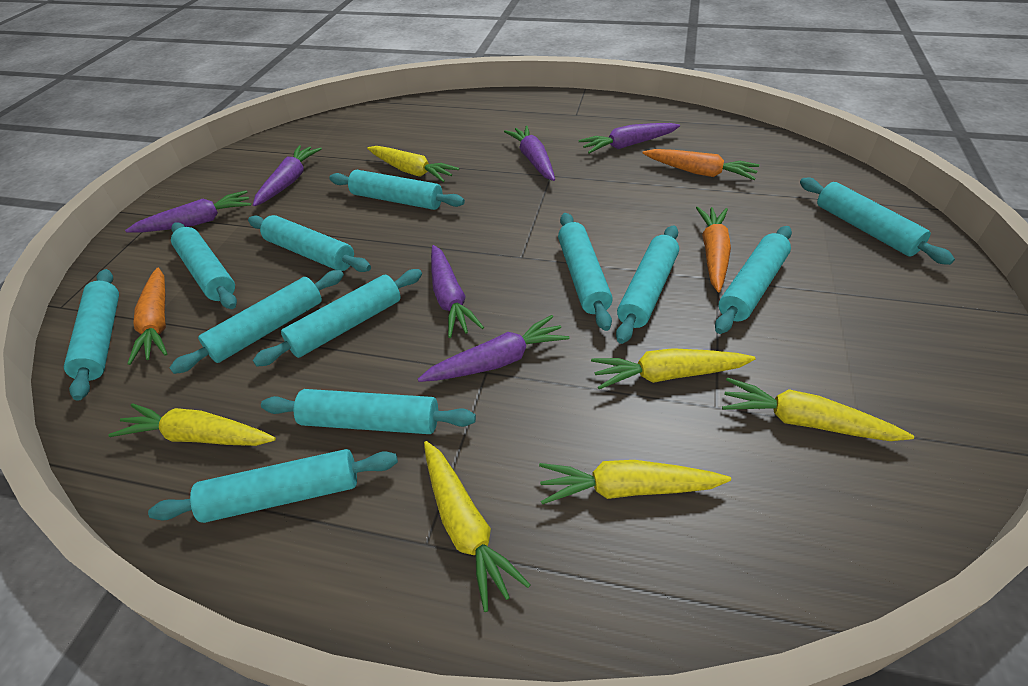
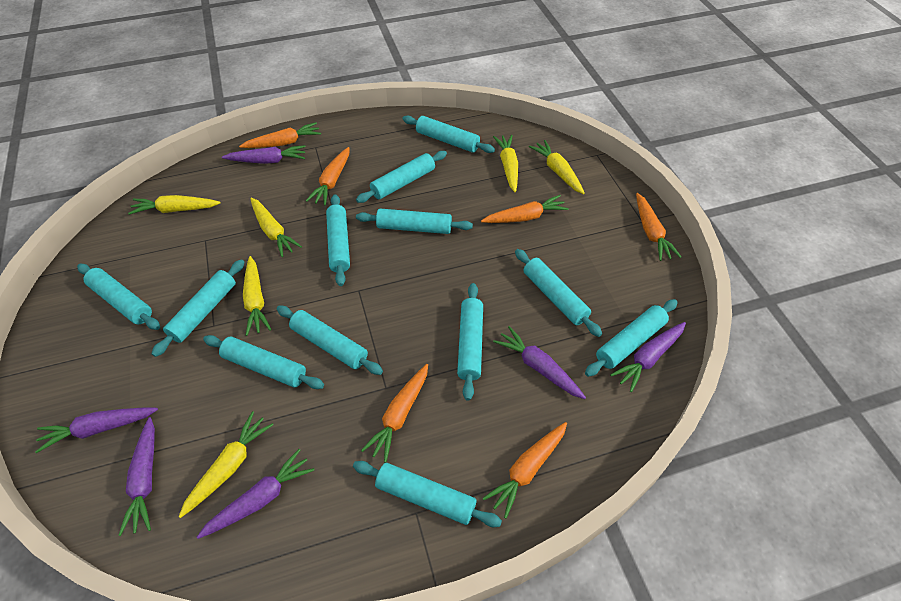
orange carrot: 3 -> 6

